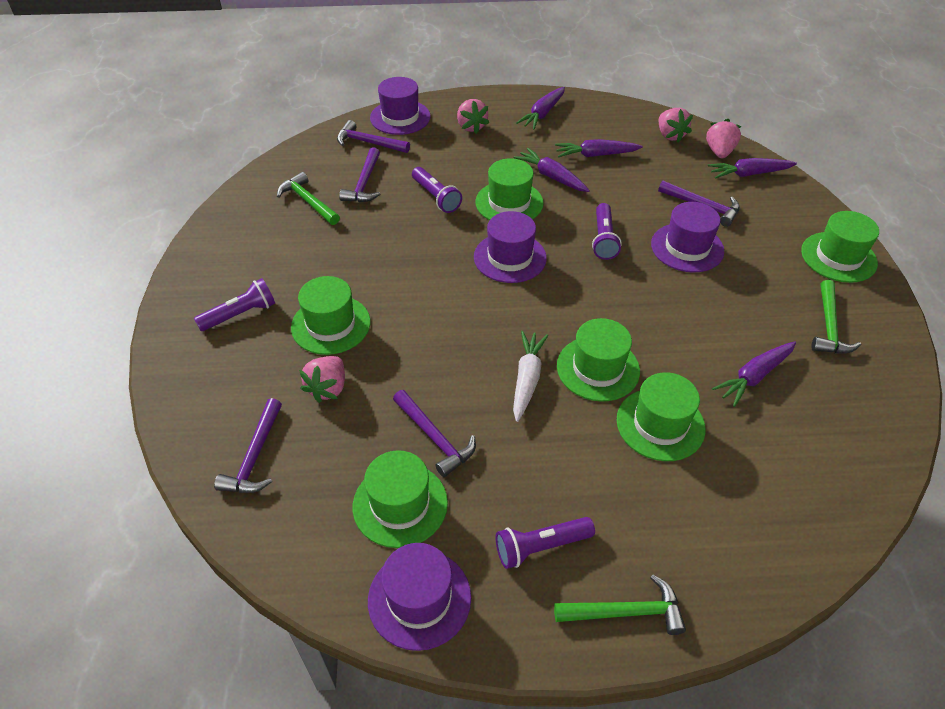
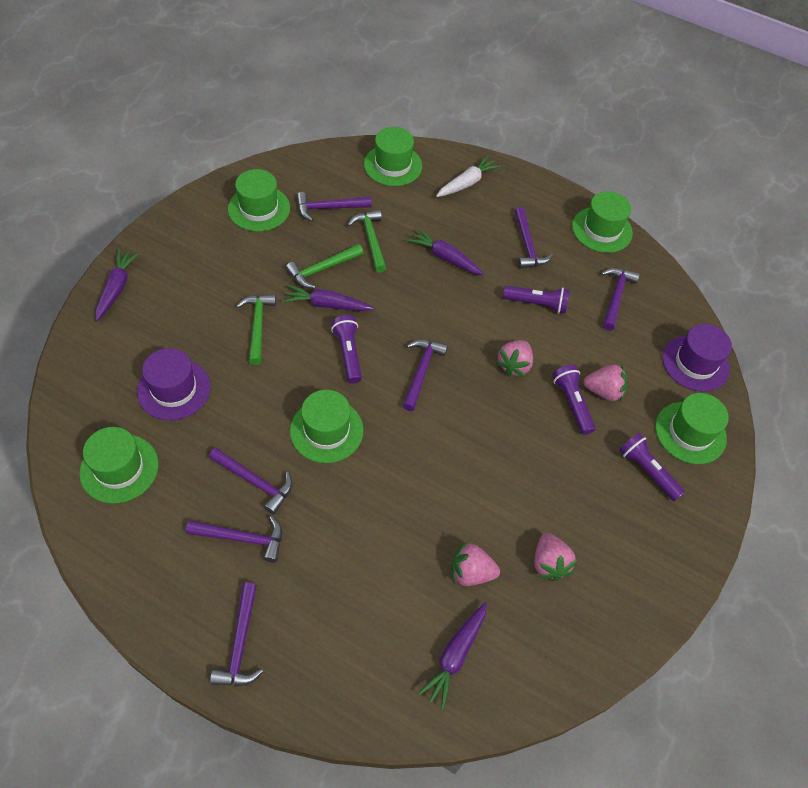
purple carrot: 5 -> 4
purple hammer: 5 -> 7
purple hat: 4 -> 2

